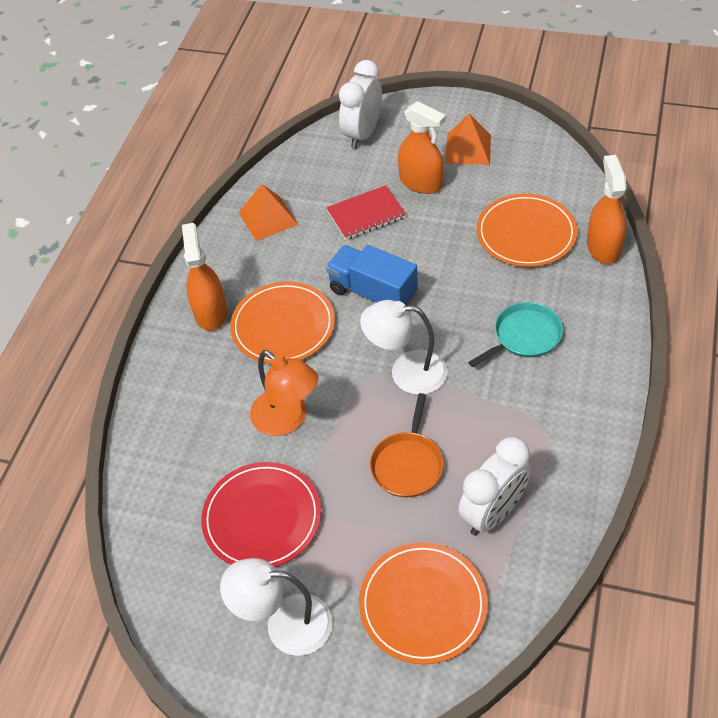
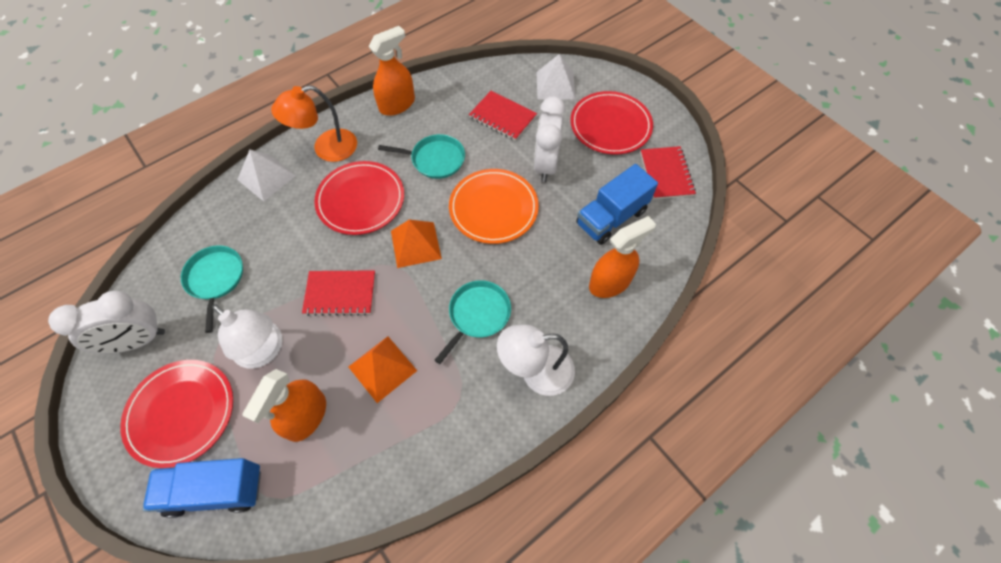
blue truck: 1 -> 2
orange pan: 1 -> 0
orange plate: 3 -> 1
red notebook: 1 -> 3
red plate: 1 -> 3
turquoise pan: 1 -> 3
white pyramid: 0 -> 2

